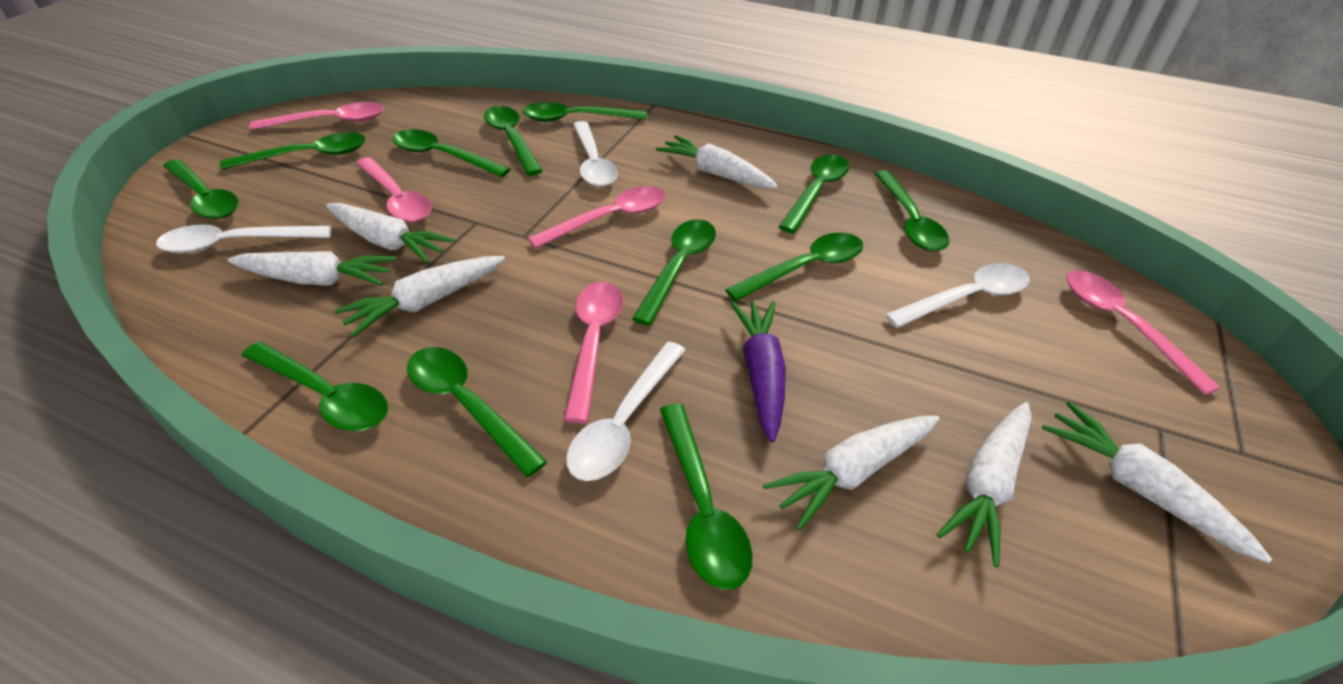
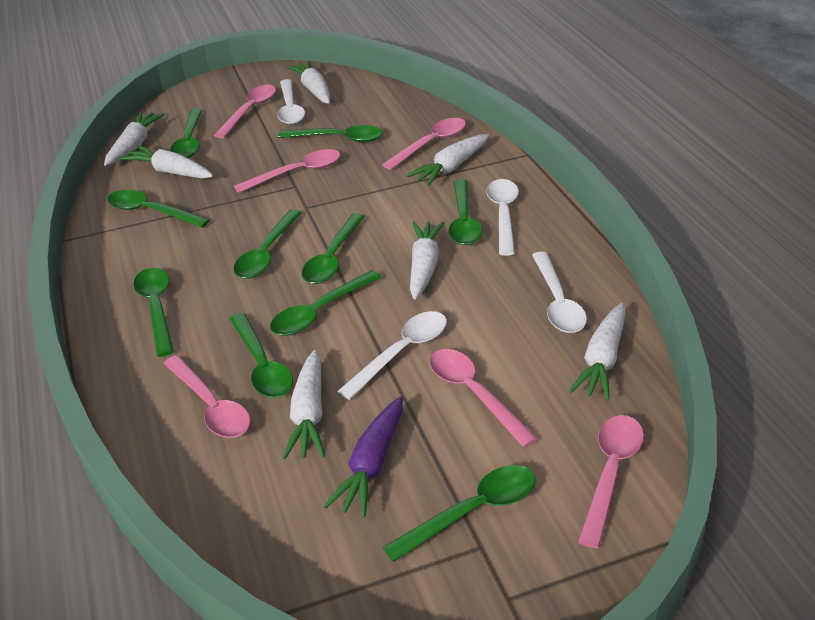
green spoon: 12 -> 10
pink spoon: 5 -> 6

